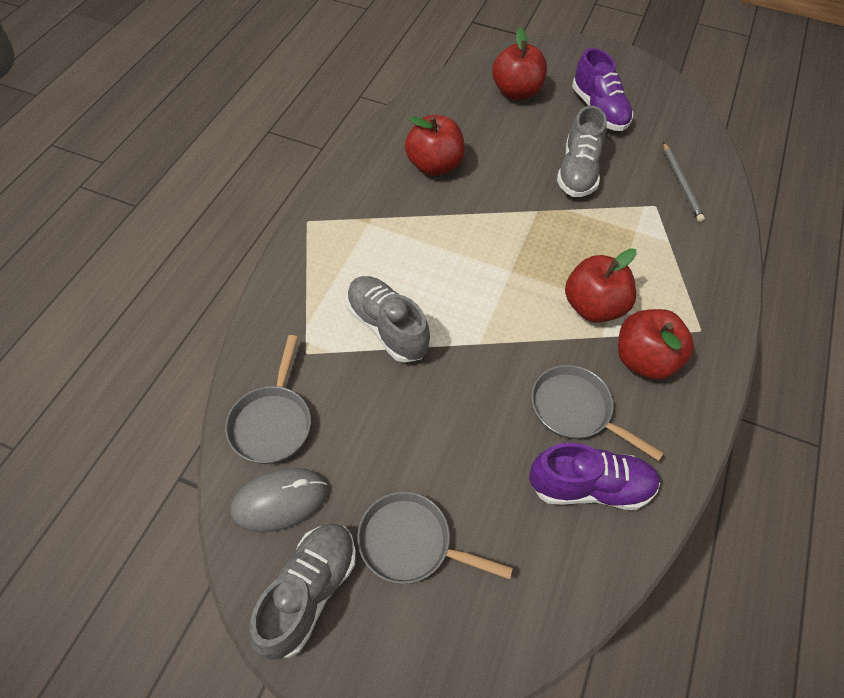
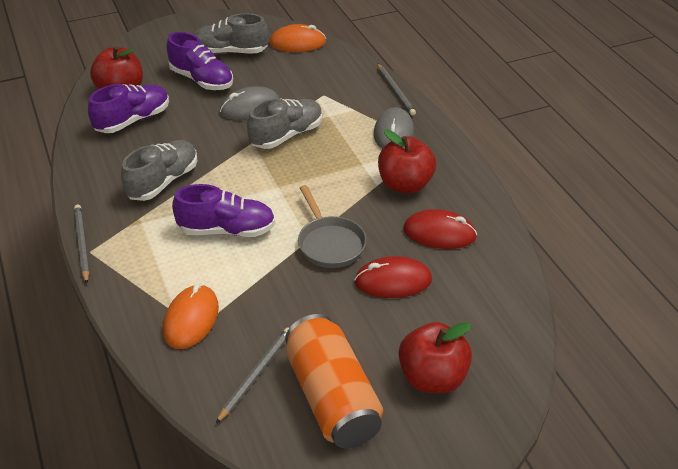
grey mouse: 1 -> 2
grey pan: 3 -> 1
grey pencil: 1 -> 3
orange can: 0 -> 1
orange mouse: 0 -> 2
purple shoe: 2 -> 3
red apple: 4 -> 3
red mouse: 0 -> 2

